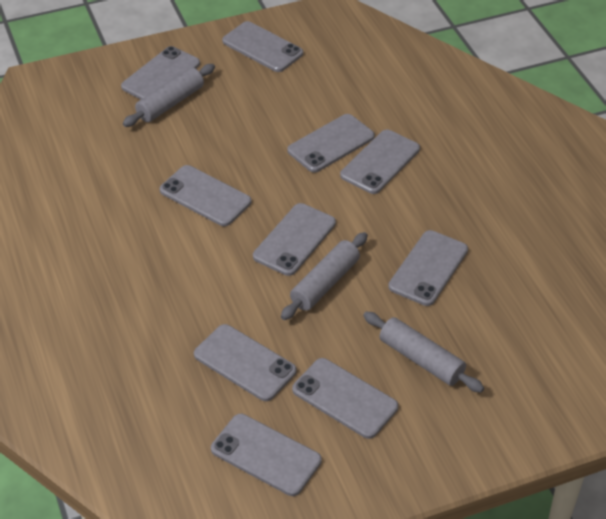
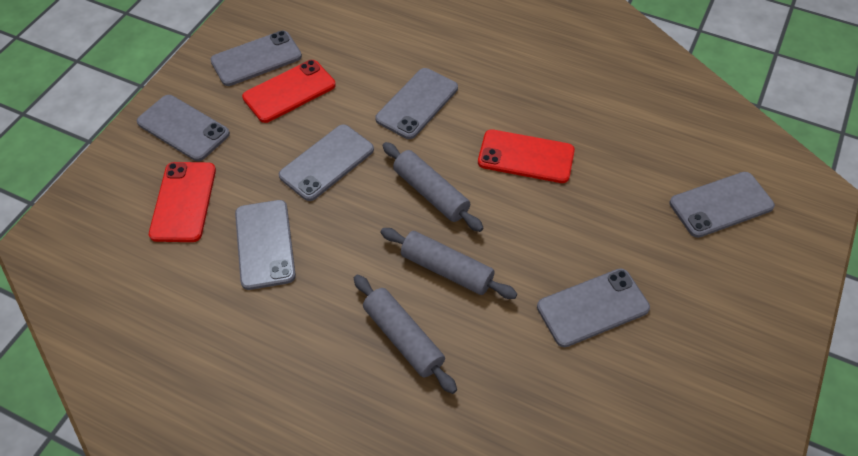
grey phone: 10 -> 7
red phone: 0 -> 3

